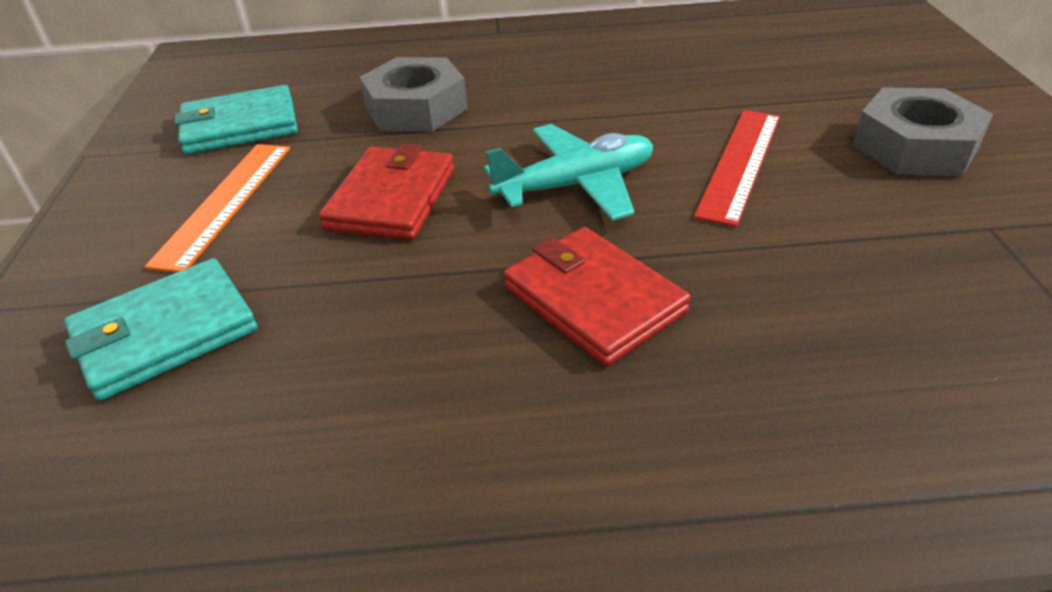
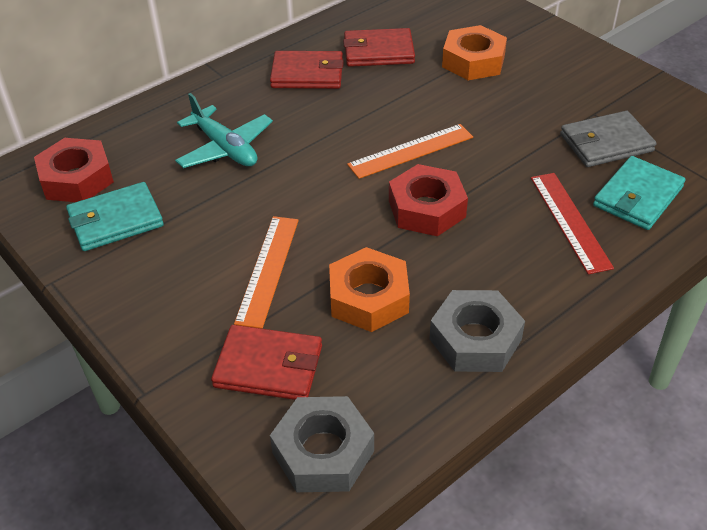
grey wallet: 0 -> 1
orange nut: 0 -> 2
orange ruler: 1 -> 2
red nut: 0 -> 2
red wallet: 2 -> 3

